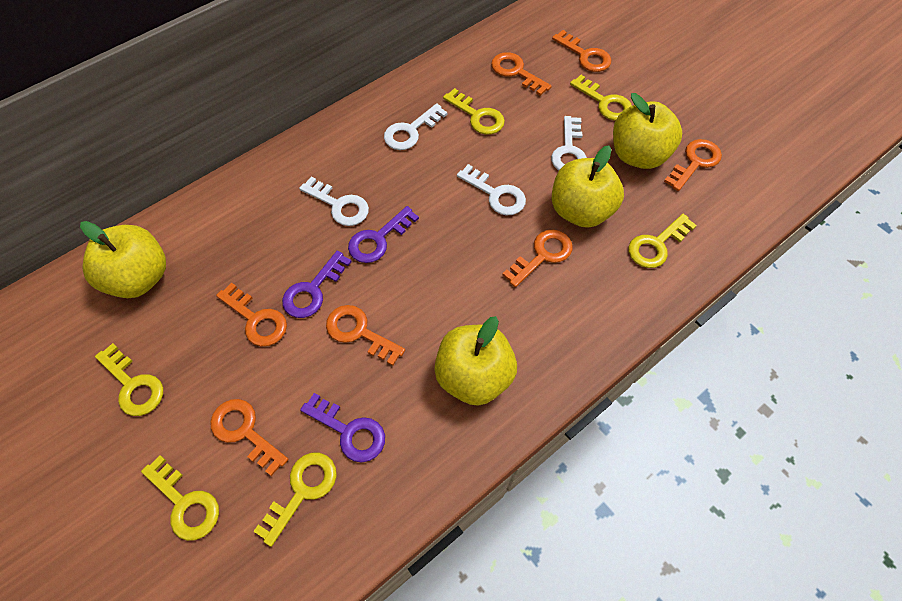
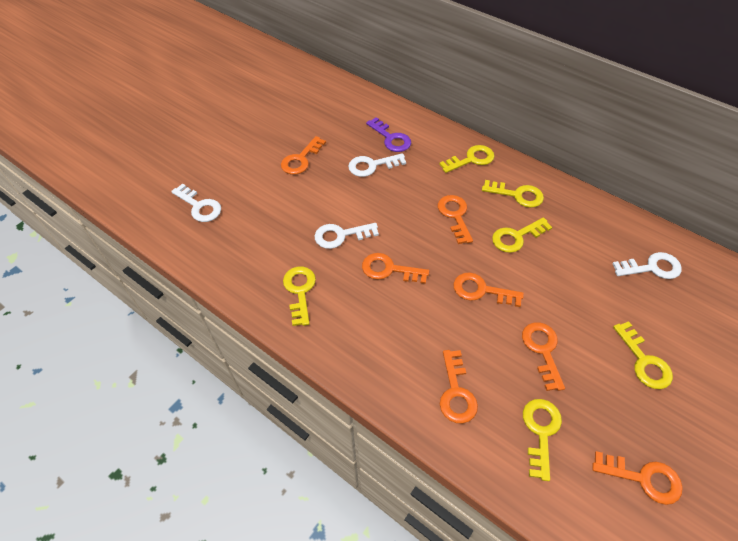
purple key: 3 -> 1
yellow apple: 4 -> 0

